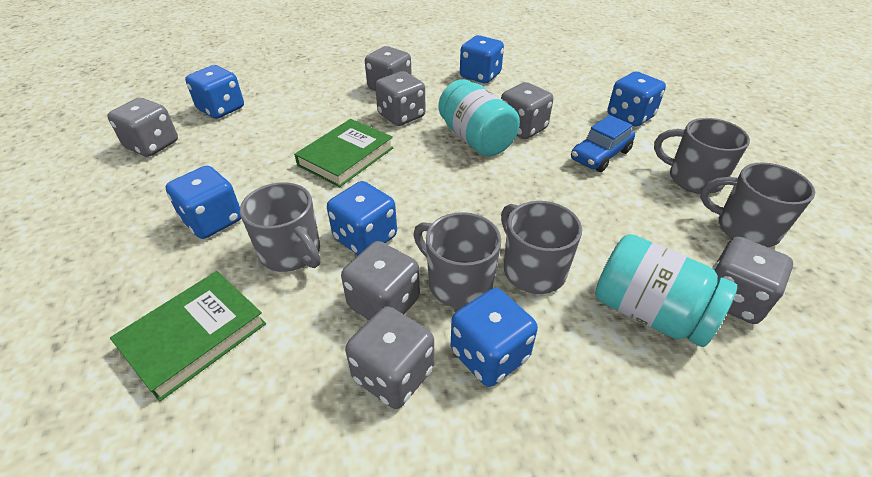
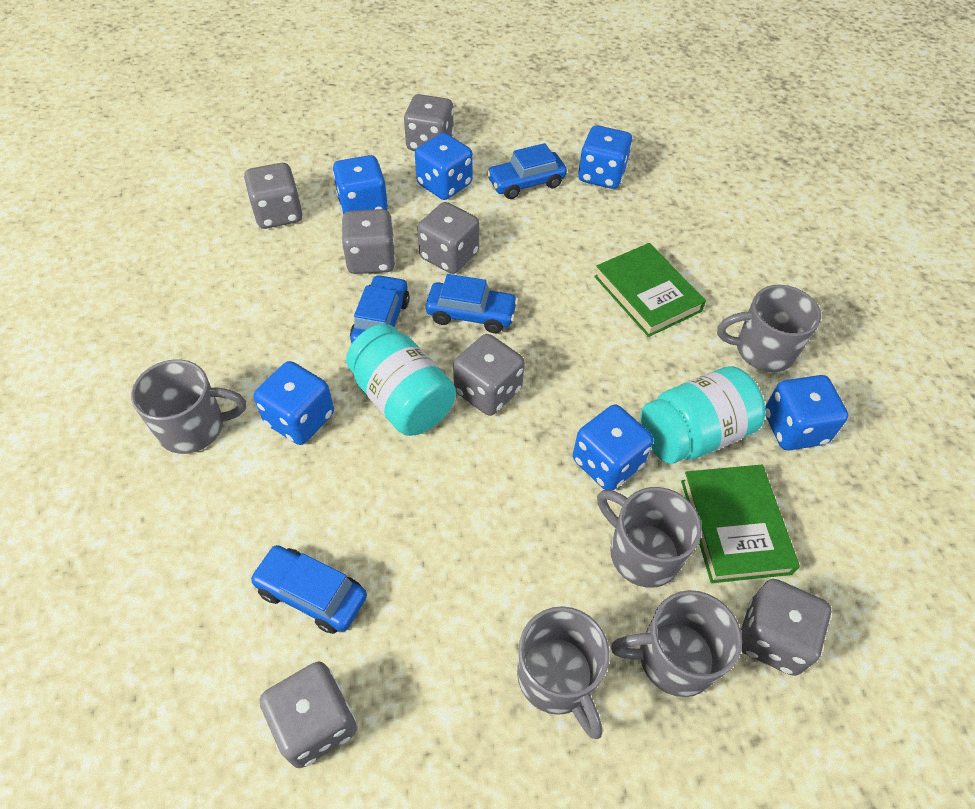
blue car: 1 -> 4

